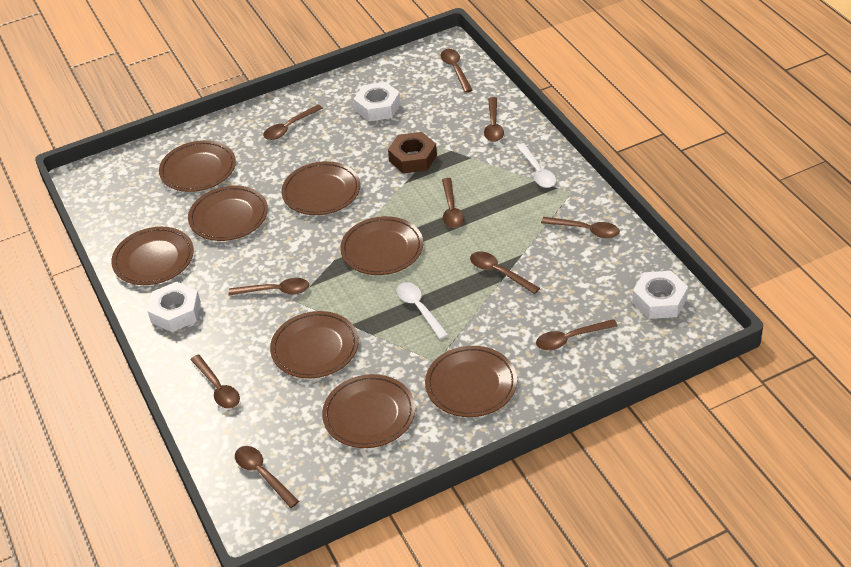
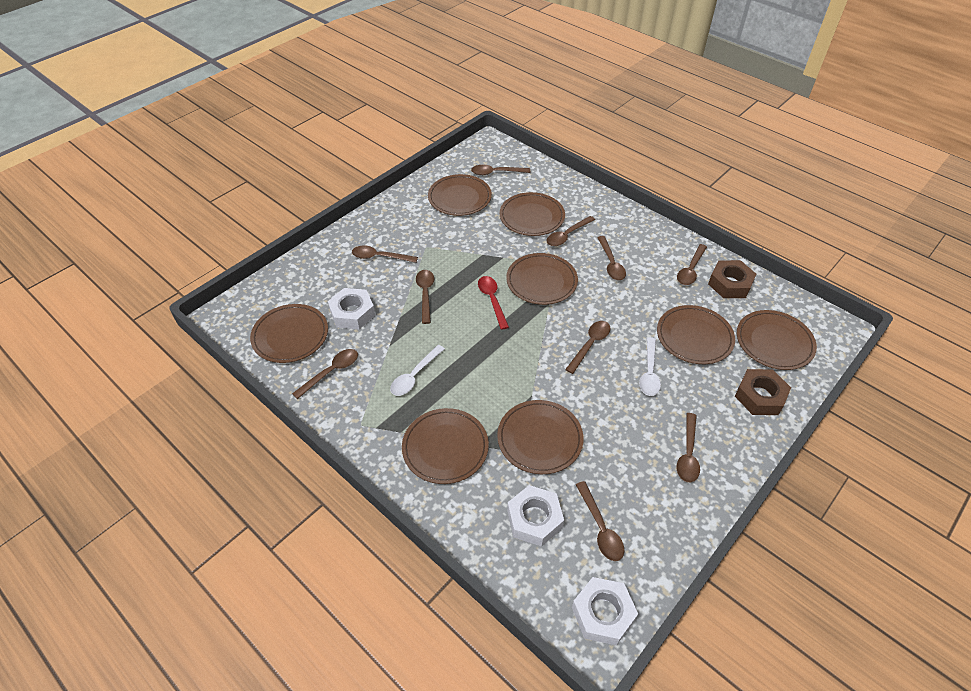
brown nut: 1 -> 2
red spoon: 0 -> 1

